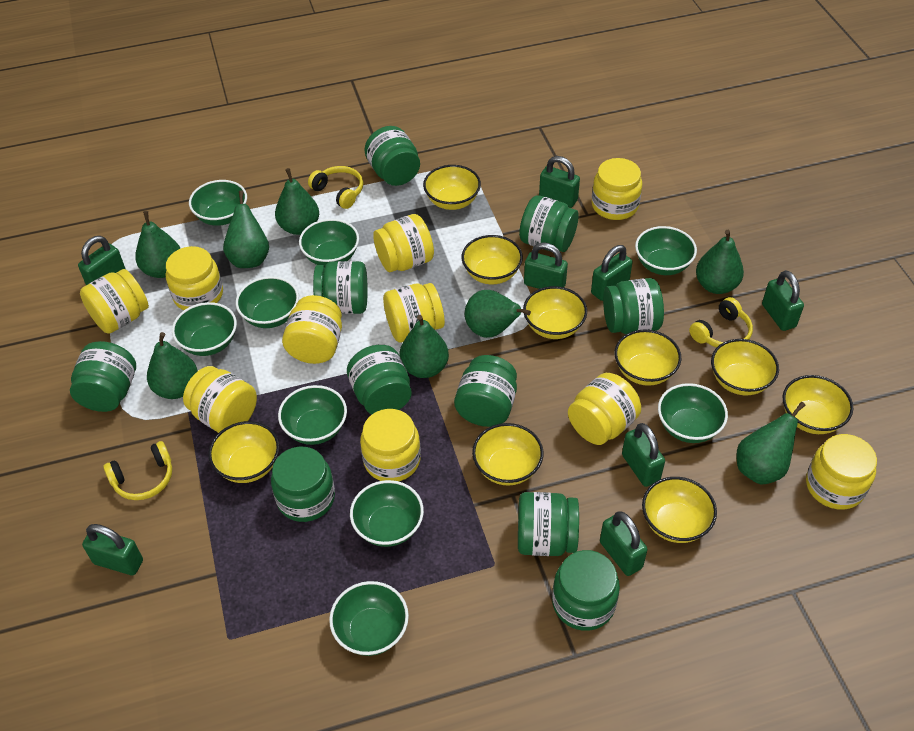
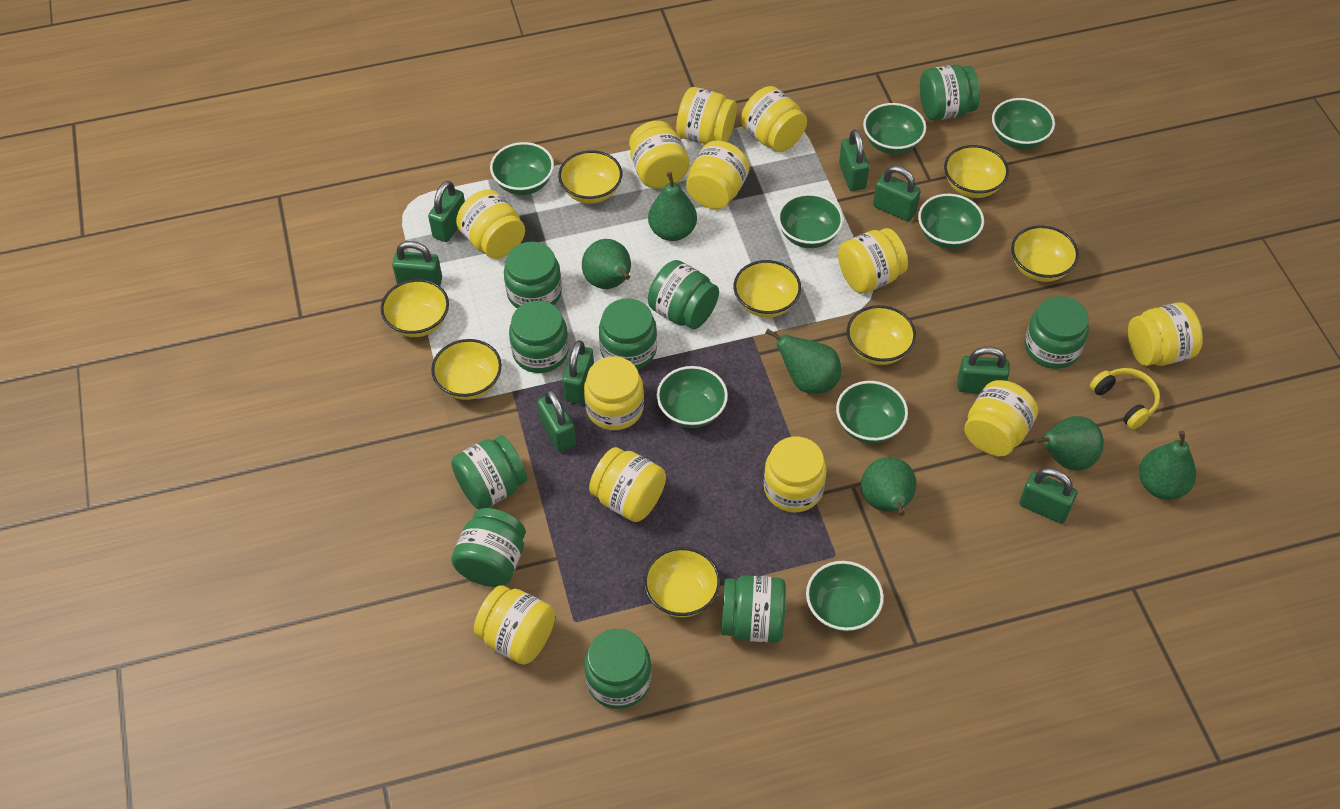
green bowl: 9 -> 8
green pear: 8 -> 6
yellow bowl: 9 -> 8
yellow headphones: 3 -> 1
yellow jar: 10 -> 12

